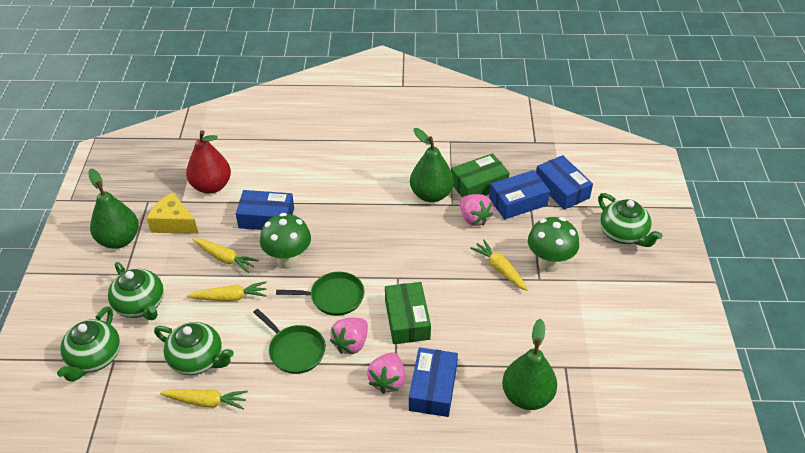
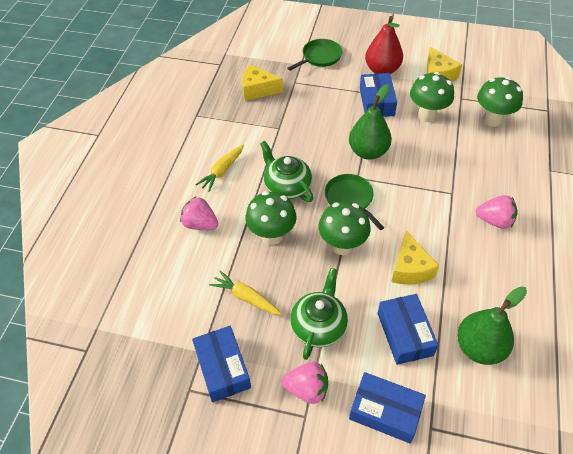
green box: 2 -> 0
green mushroom: 2 -> 4
green pear: 3 -> 2
green teapot: 4 -> 2
yellow carrot: 4 -> 2
yellow cheese: 1 -> 3

